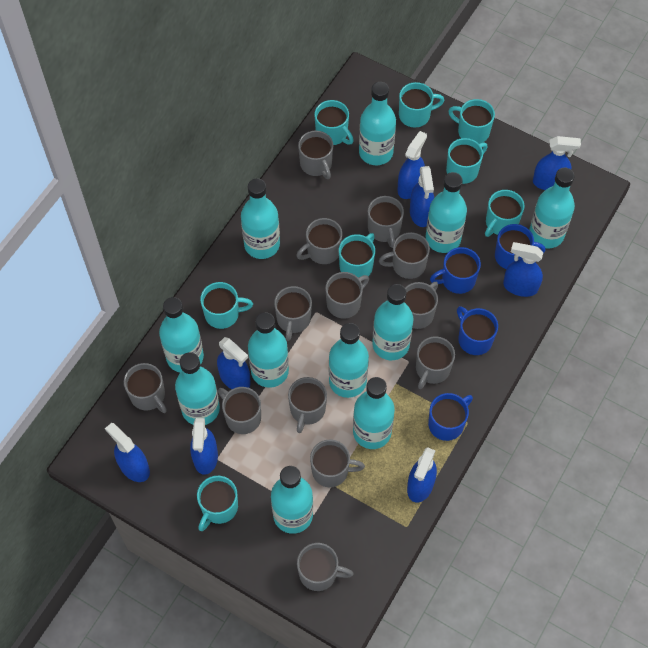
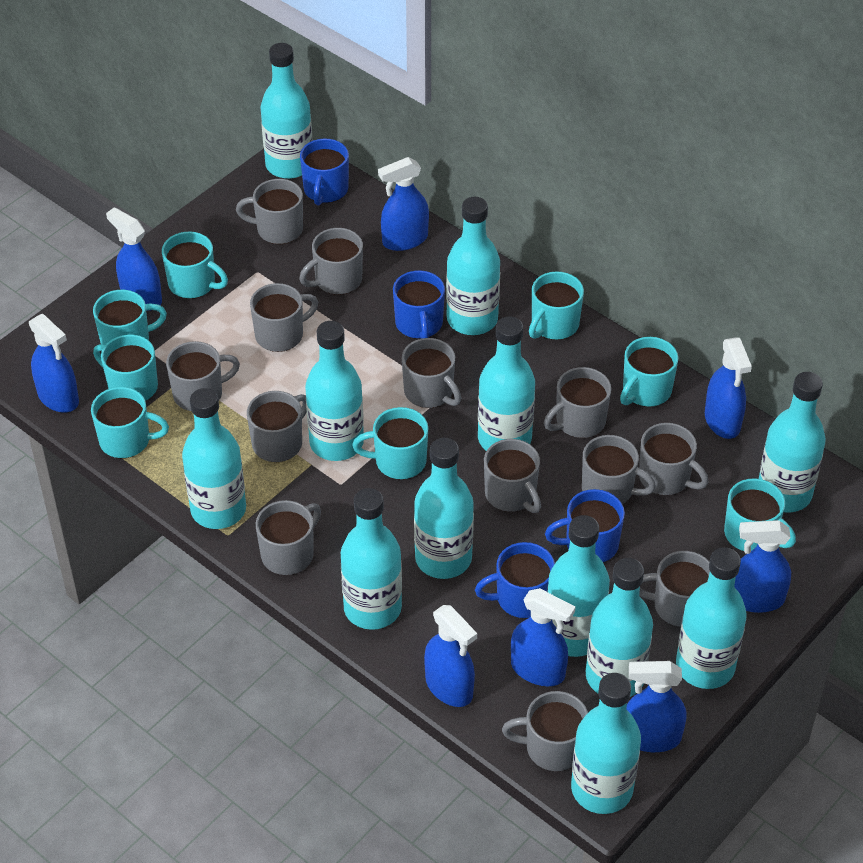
turquoise bottle: 11 -> 12

